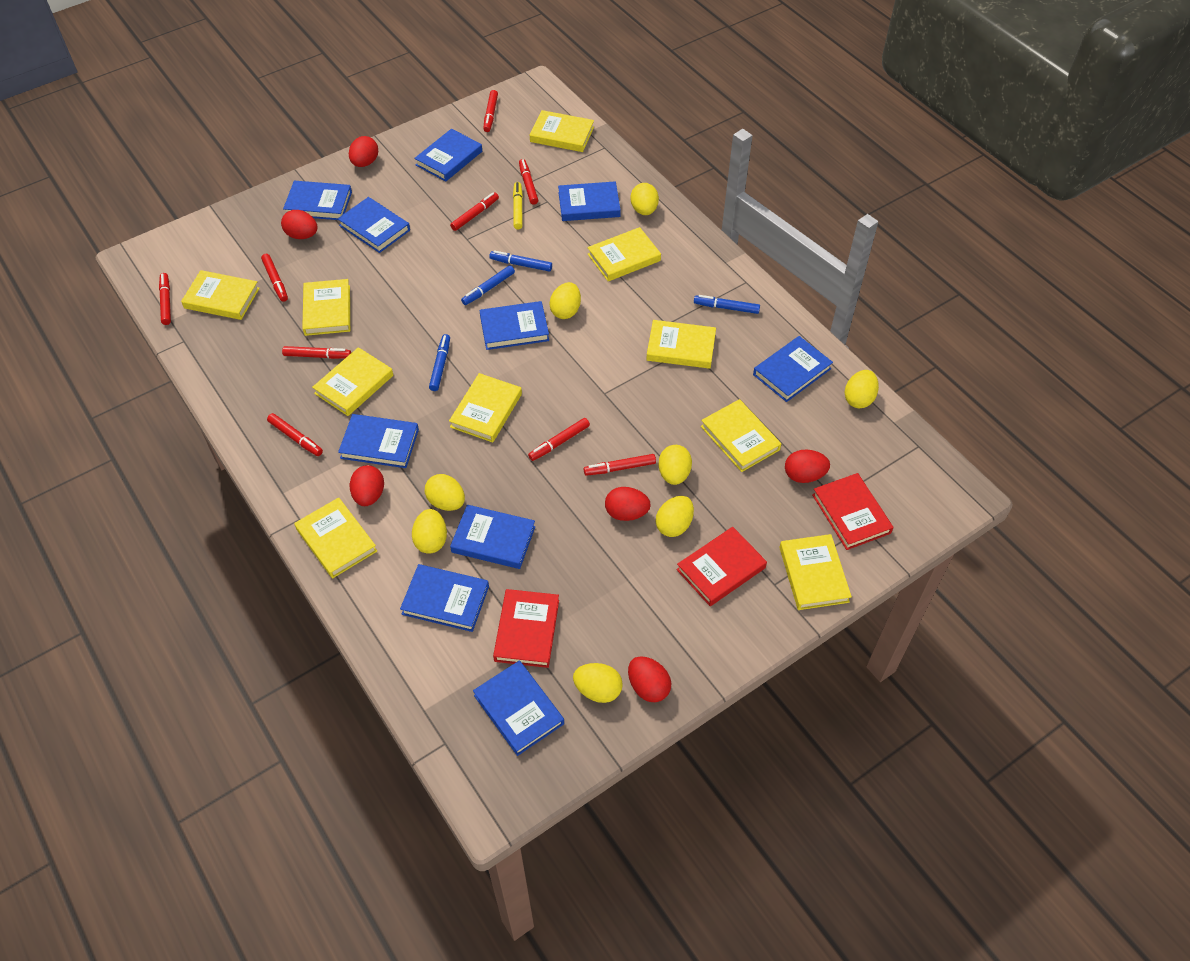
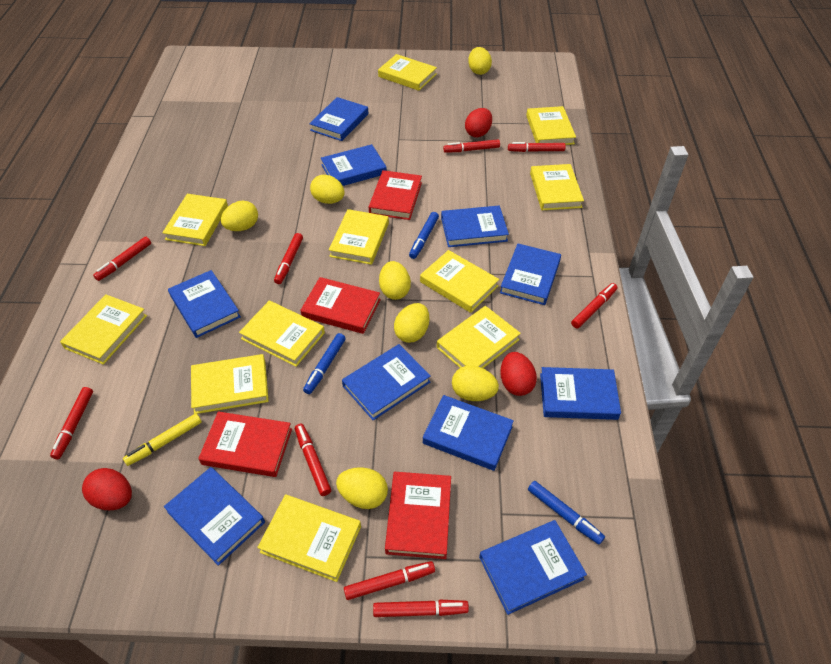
blue marker: 4 -> 3
red book: 3 -> 4
red egg: 6 -> 3
yellow book: 10 -> 11
yellow egg: 8 -> 7

